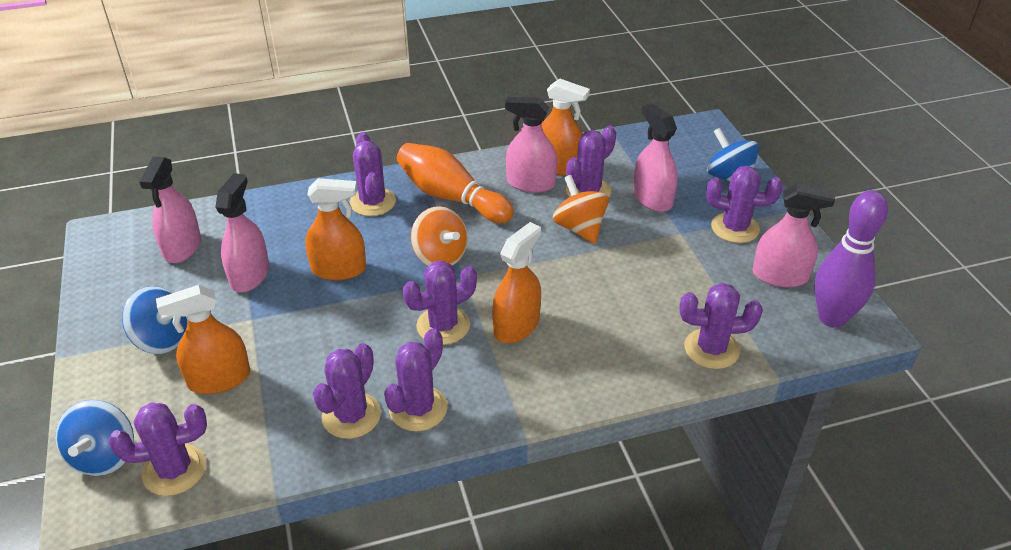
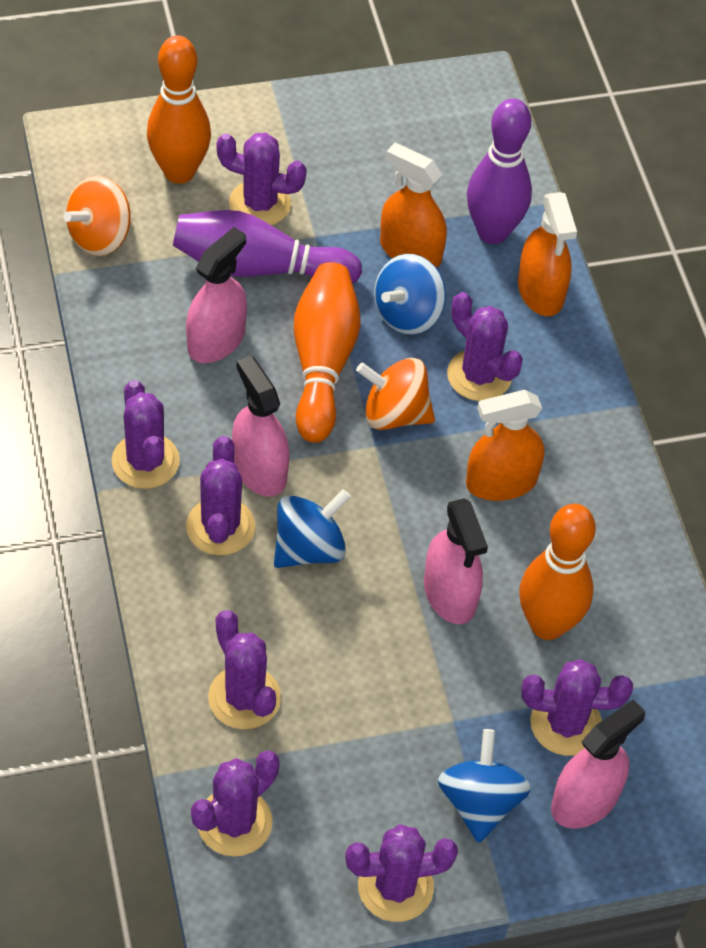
orange bowling pin: 1 -> 3
orange spray bottle: 4 -> 3
pink spray bottle: 5 -> 4
purple bowling pin: 1 -> 2

